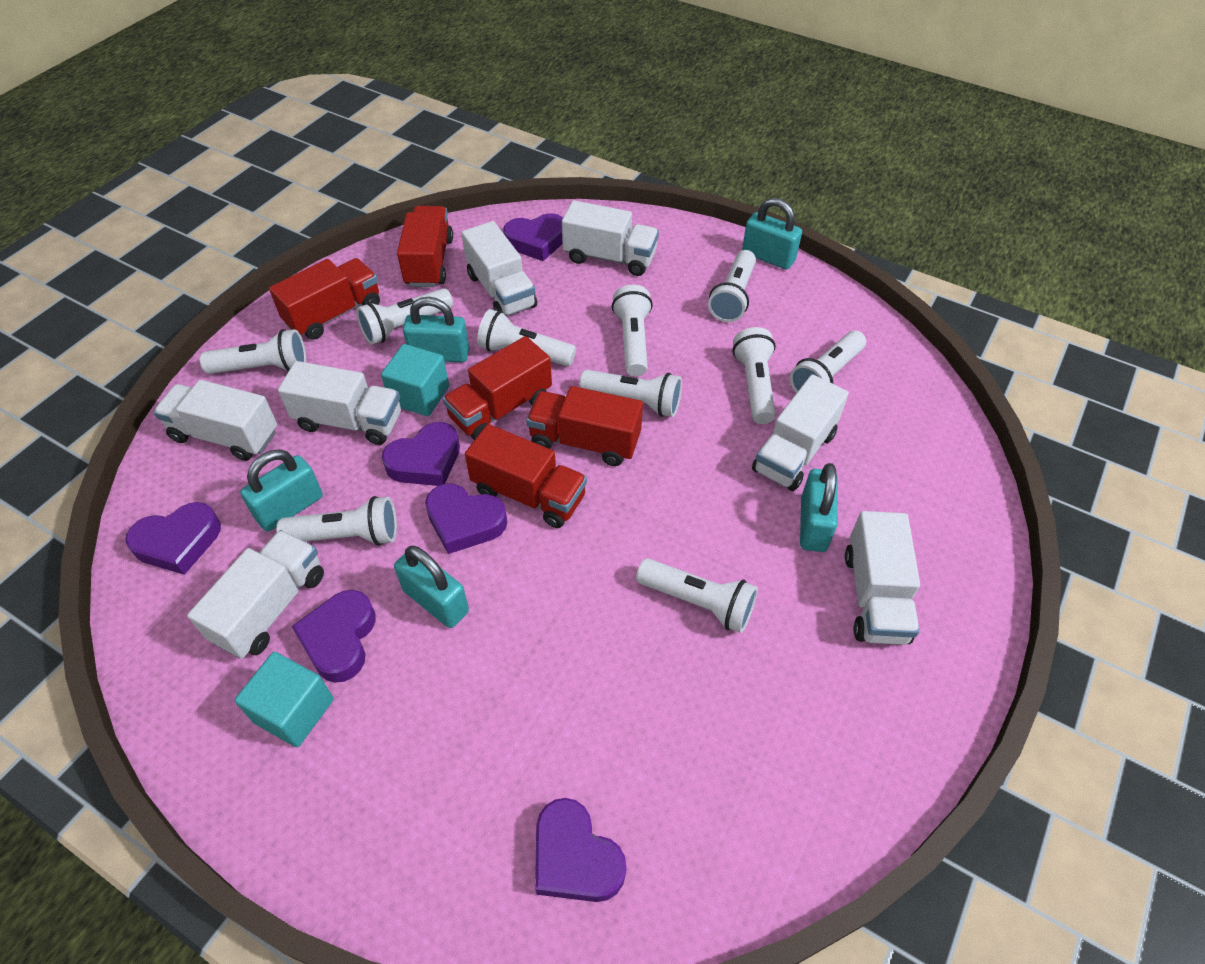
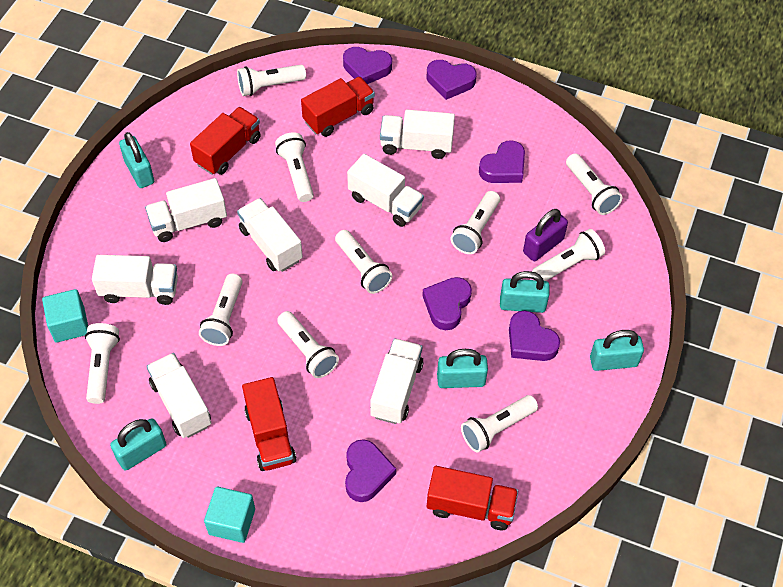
purple padlock: 0 -> 1
red truck: 5 -> 4

